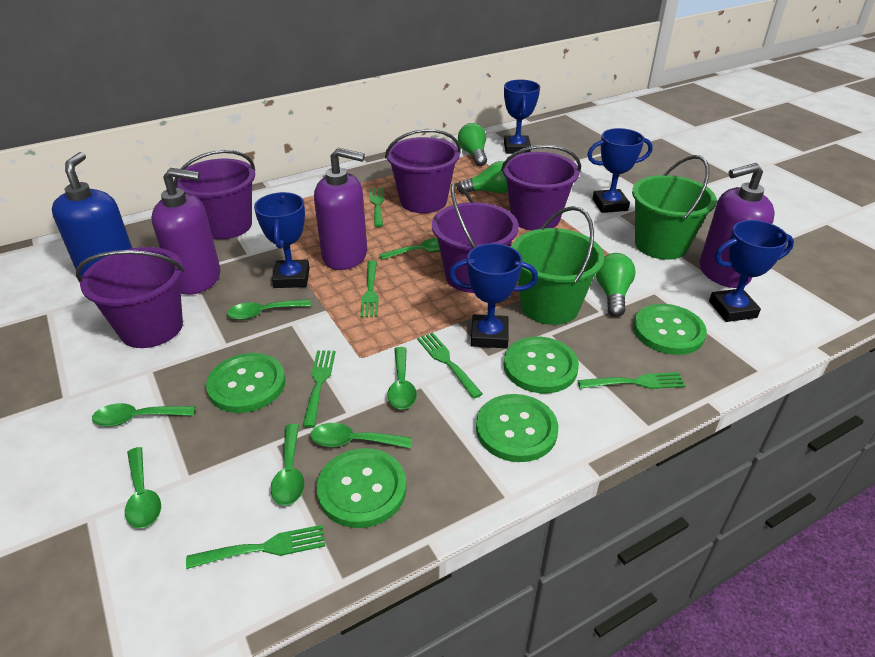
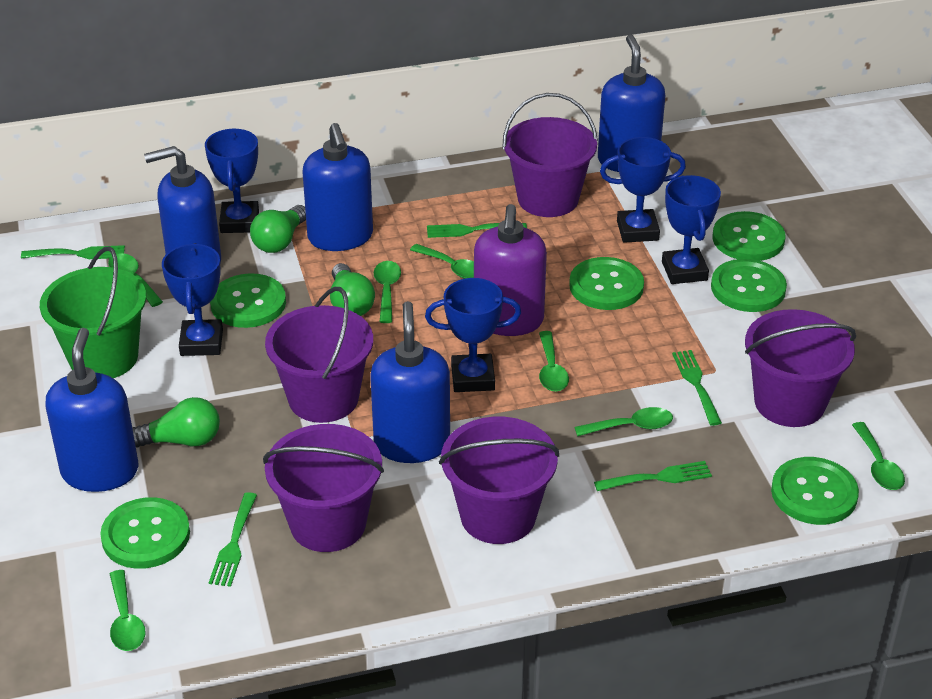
blue soap dispenser: 1 -> 5
green bucket: 2 -> 1
green button: 5 -> 6
green fork: 6 -> 5
purple soap dispenser: 3 -> 1

